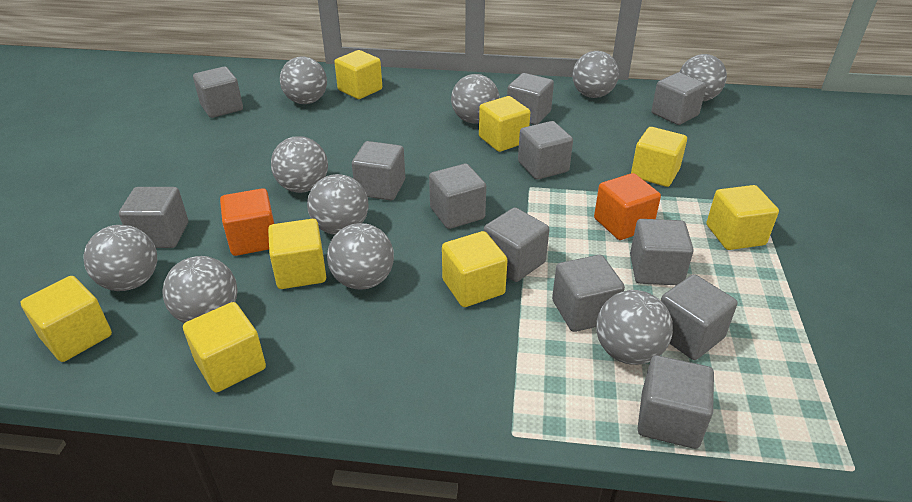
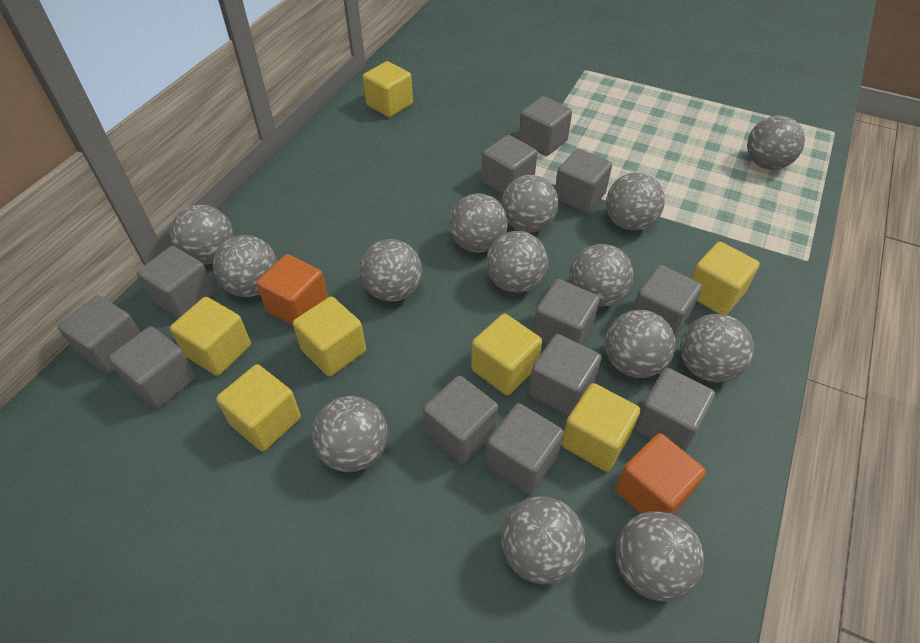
grey ball: 10 -> 14
yellow cube: 8 -> 7

